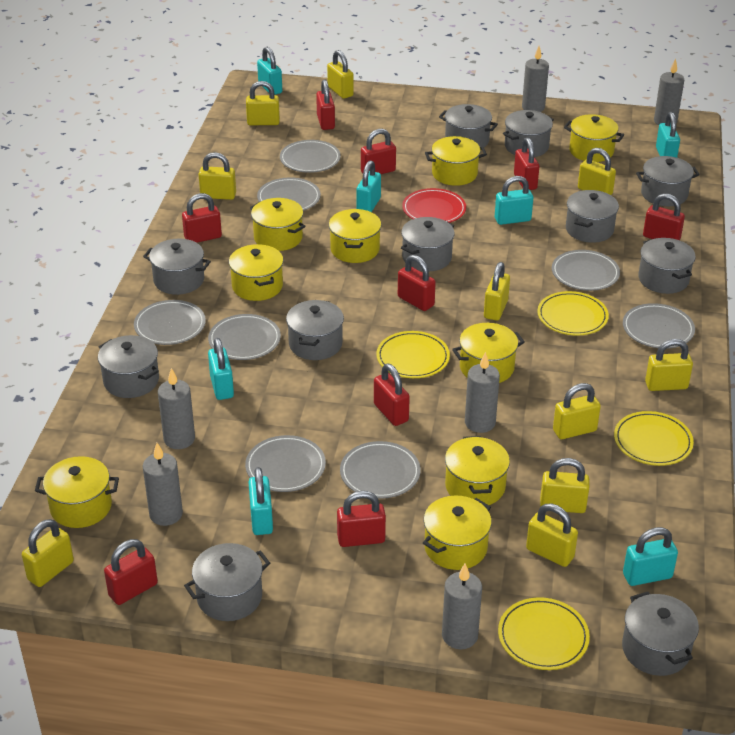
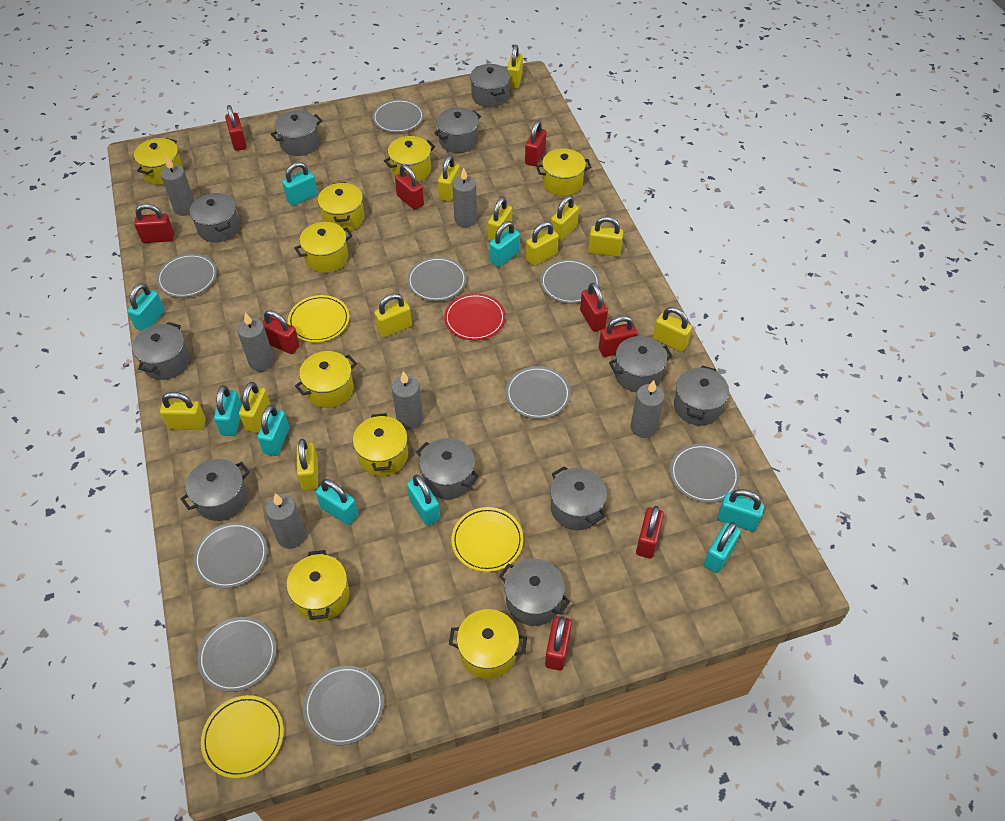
grey plate: 8 -> 9
turquoise padlock: 7 -> 9
yellow padlock: 10 -> 11
yellow plate: 4 -> 3

